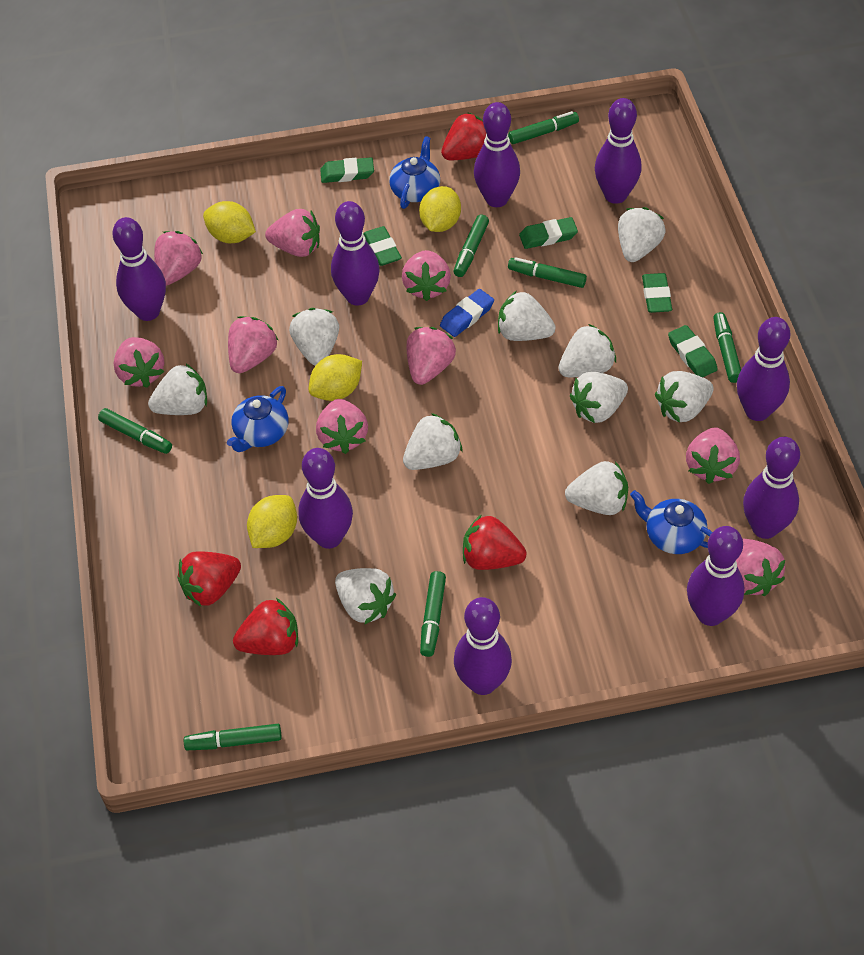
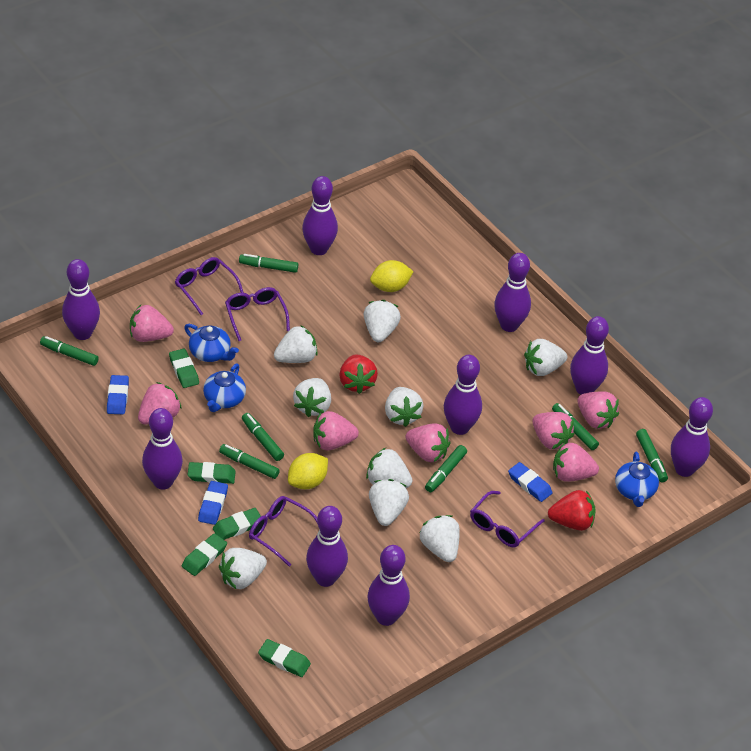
blue eraser: 1 -> 3
pink strawberry: 9 -> 7
purple glasses: 0 -> 4
red strawberry: 4 -> 2
white strawberry: 10 -> 9
yellow lemon: 4 -> 2

